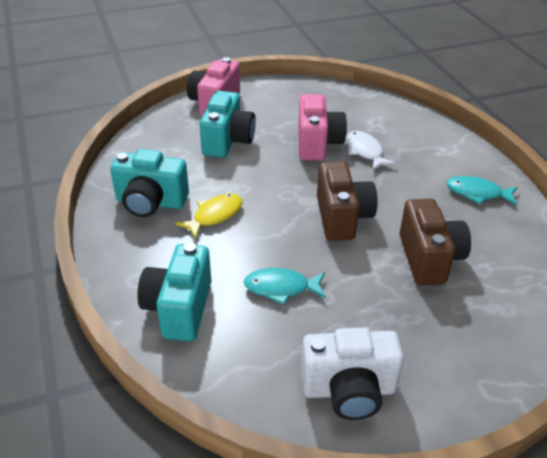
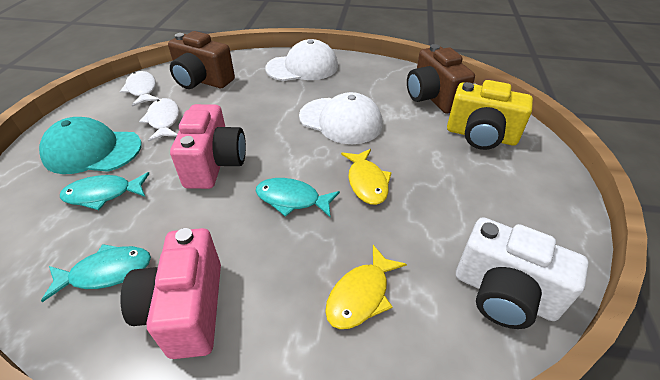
turquoise camera: 3 -> 0
turquoise cap: 0 -> 1
turquoise fish: 2 -> 3
white cap: 0 -> 2
white fish: 1 -> 2
yellow camera: 0 -> 1
yellow fish: 1 -> 2

